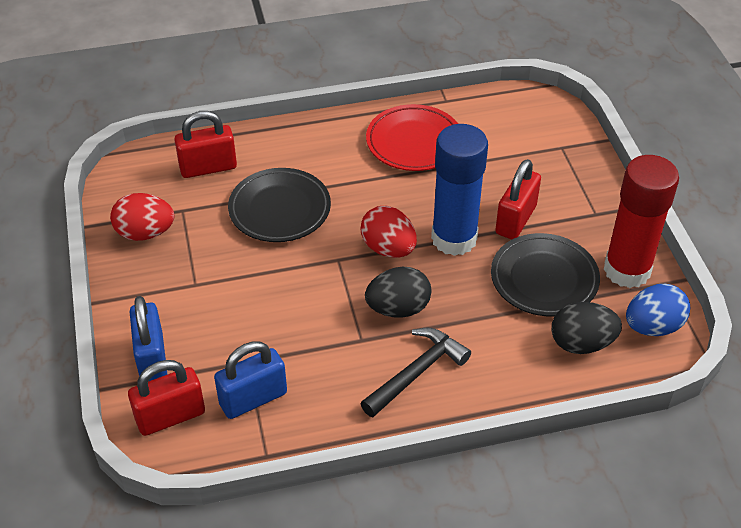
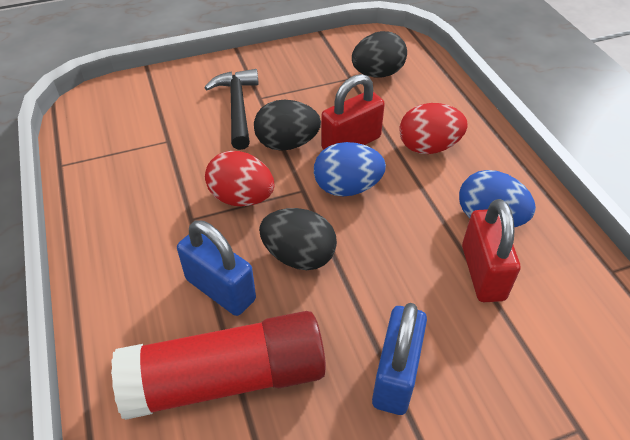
black egg: 2 -> 3
black plate: 2 -> 0
blue egg: 1 -> 2
blue glue stick: 1 -> 0
red padlock: 3 -> 2
red plate: 1 -> 0

